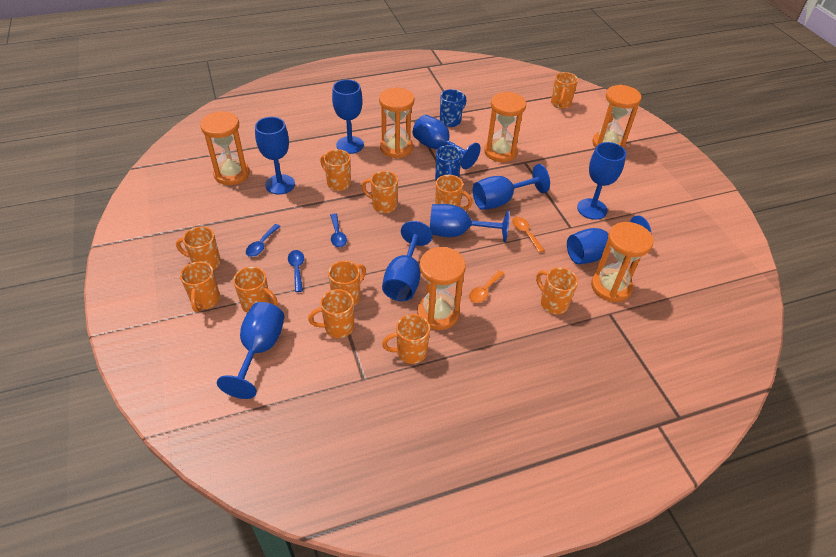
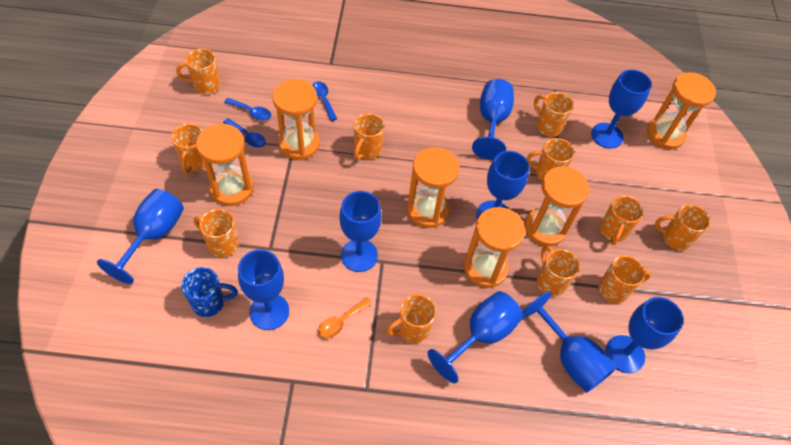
blue mug: 2 -> 1
orange spoon: 2 -> 1

